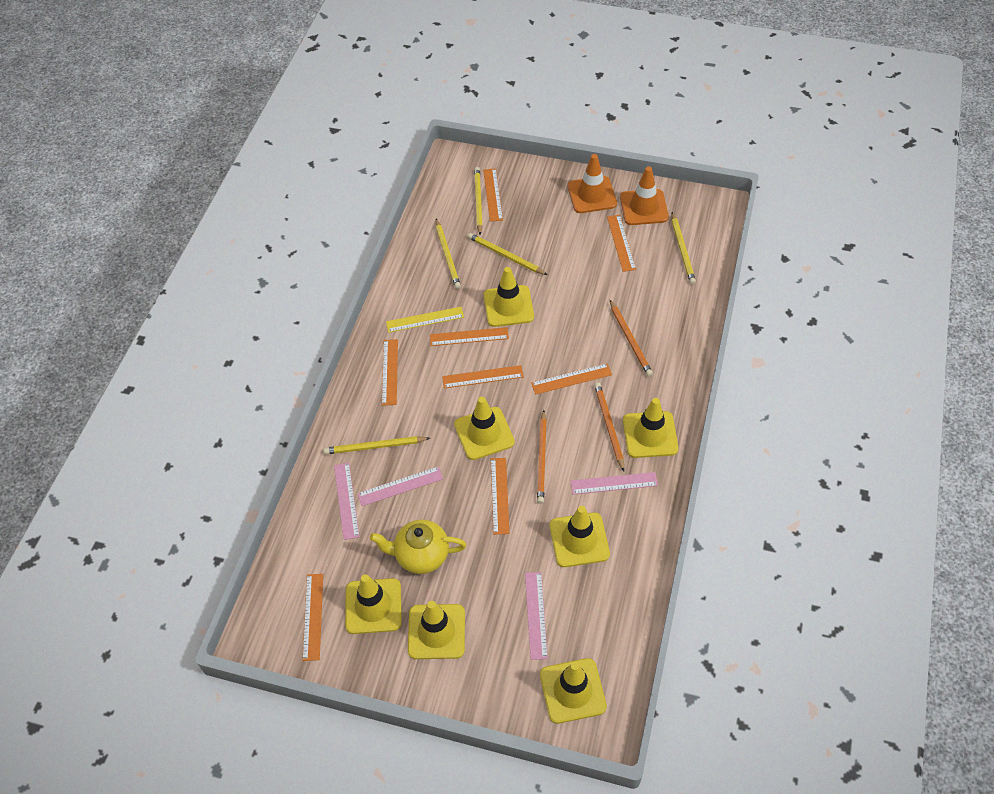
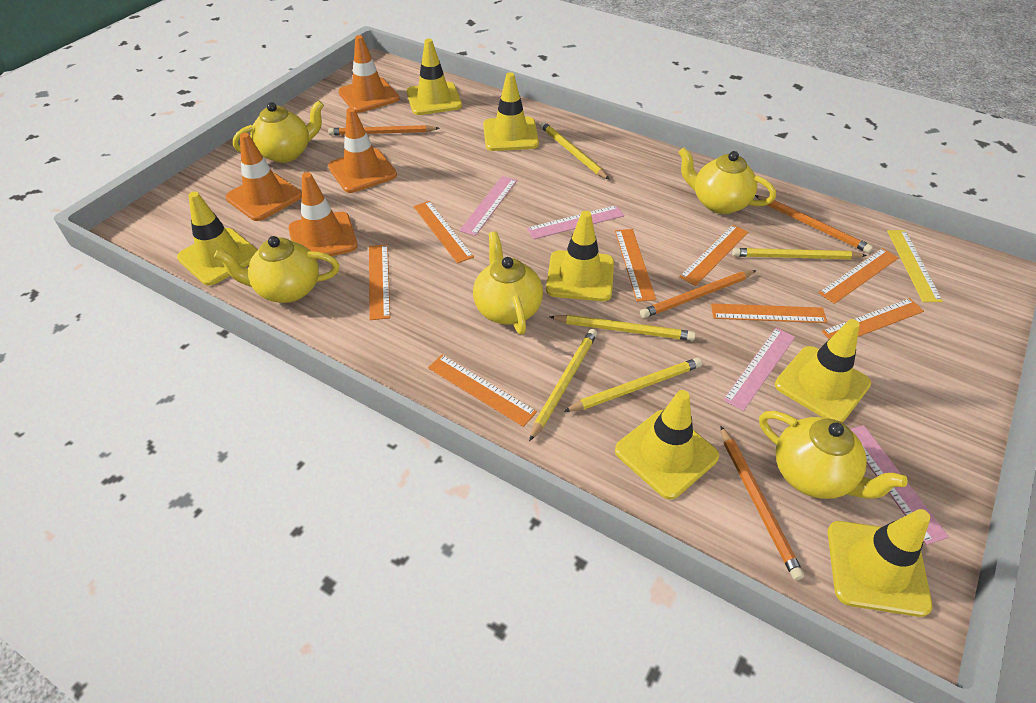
orange pencil: 3 -> 4
orange traffic cone: 2 -> 4
yellow teapot: 1 -> 5

